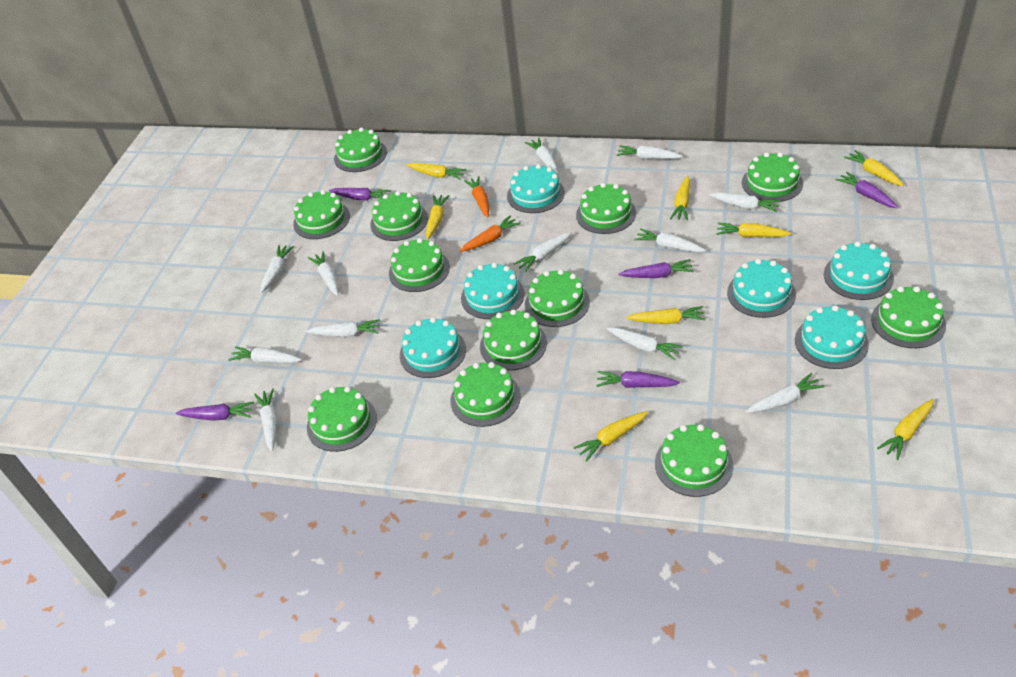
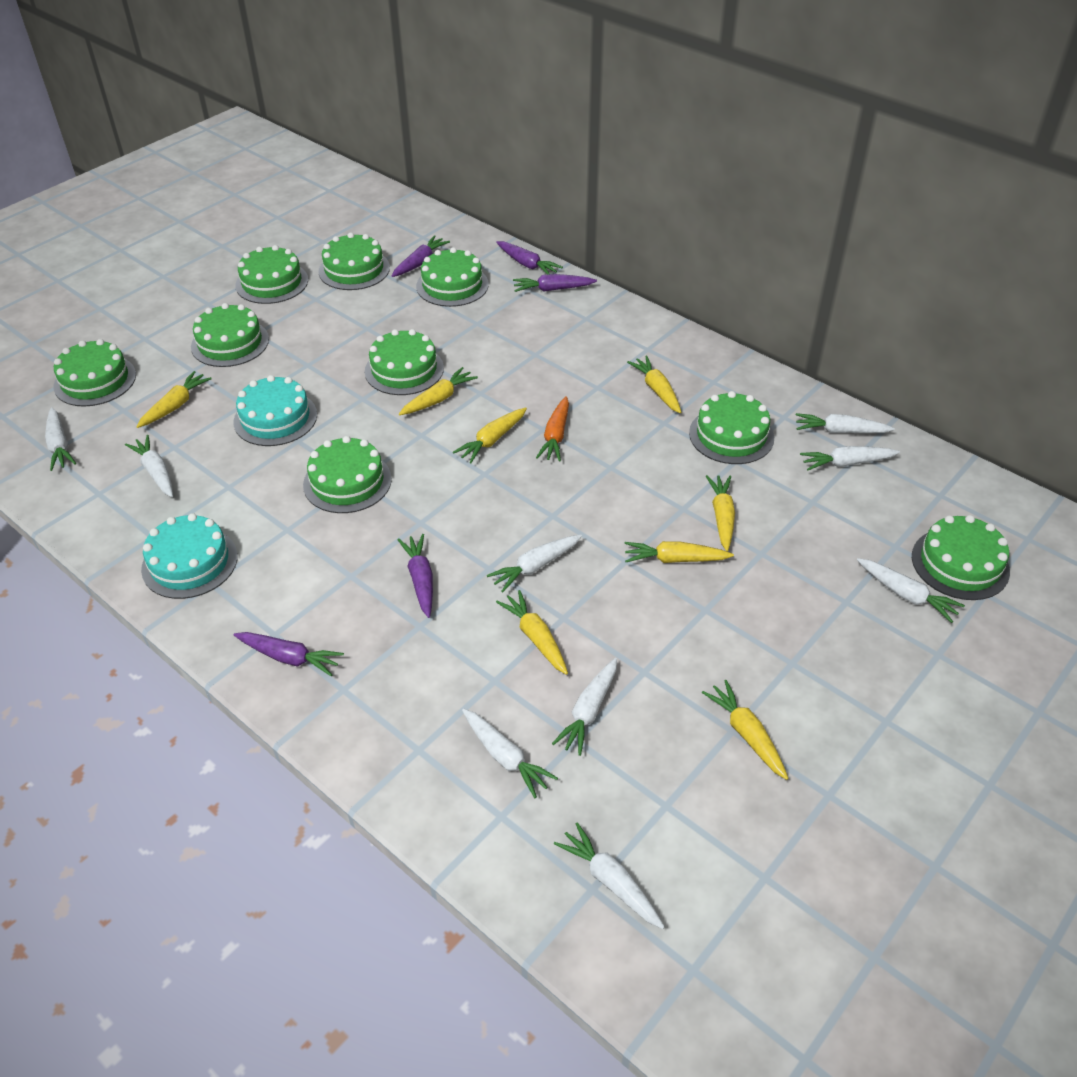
green cake: 12 -> 9
orange carrot: 2 -> 1
turquoise cake: 6 -> 2
white carrot: 12 -> 9

